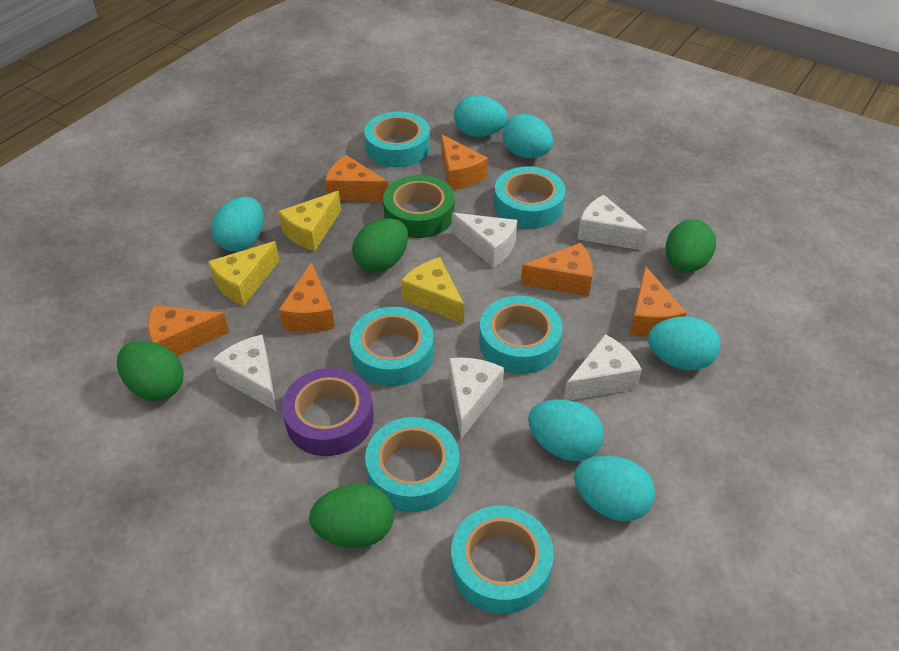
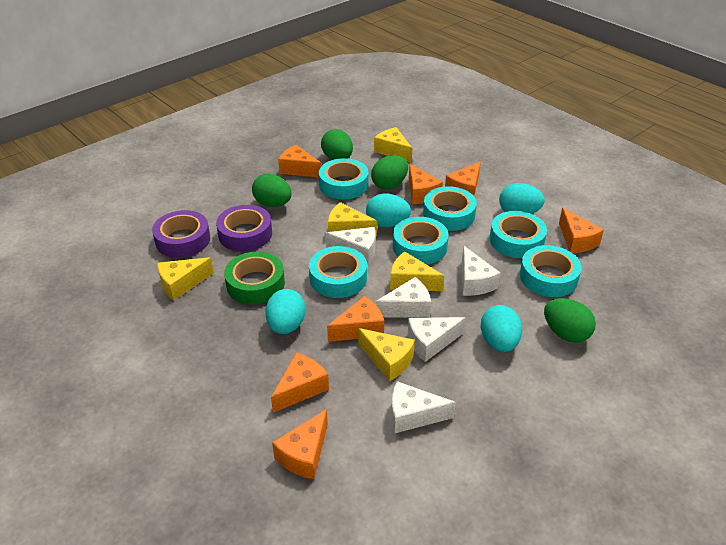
orange cheese: 6 -> 7
purple tape: 1 -> 2
turquoise egg: 6 -> 4
yellow cheese: 3 -> 5

